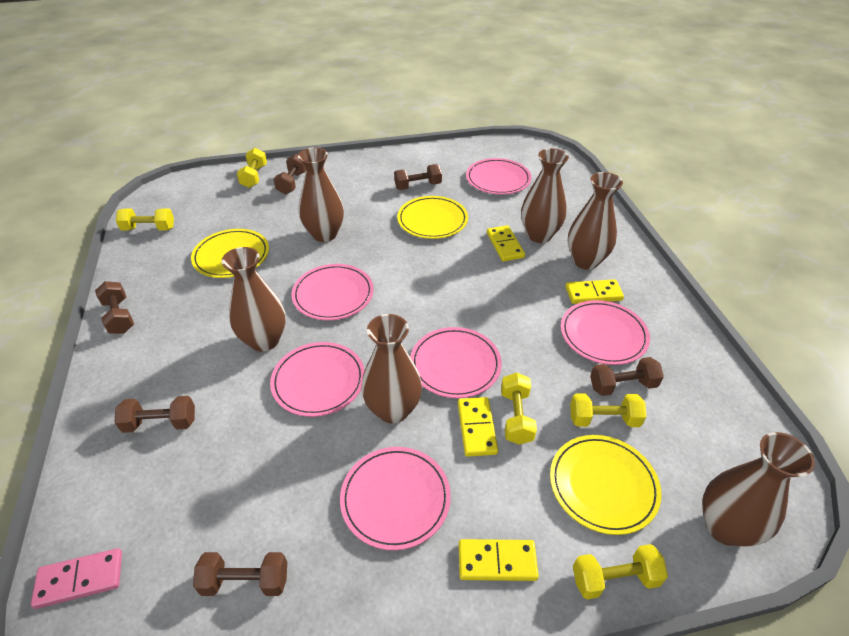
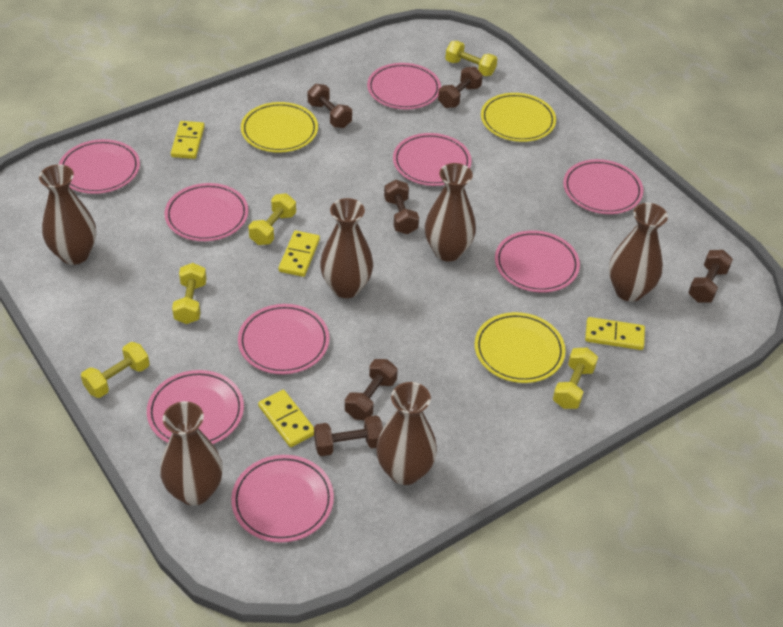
pink domino: 1 -> 0
pink plate: 6 -> 9

